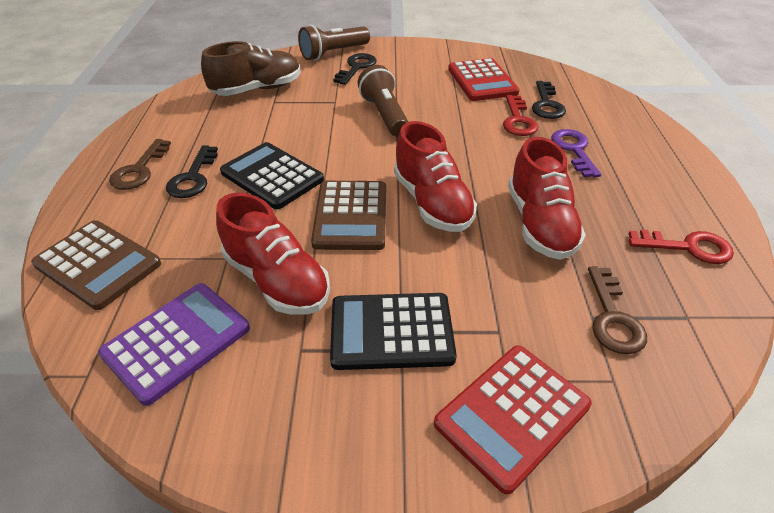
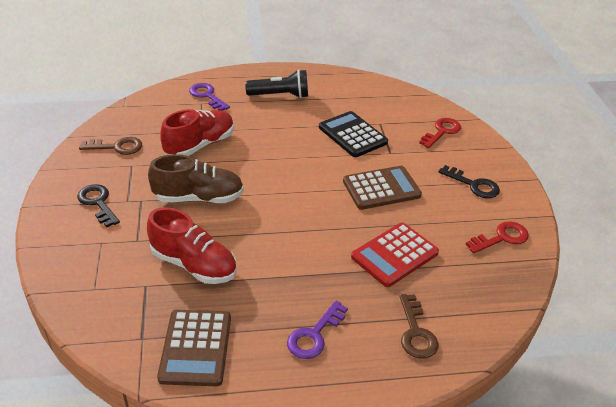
black calculator: 2 -> 1
black flashlight: 0 -> 1
black key: 3 -> 2
brown flashlight: 2 -> 0
purple calculator: 1 -> 0
purple key: 1 -> 2
red calculator: 2 -> 1
red shoe: 3 -> 2

